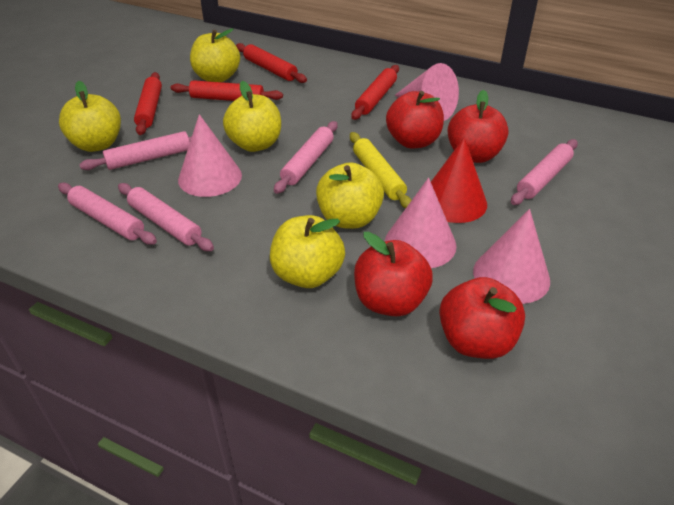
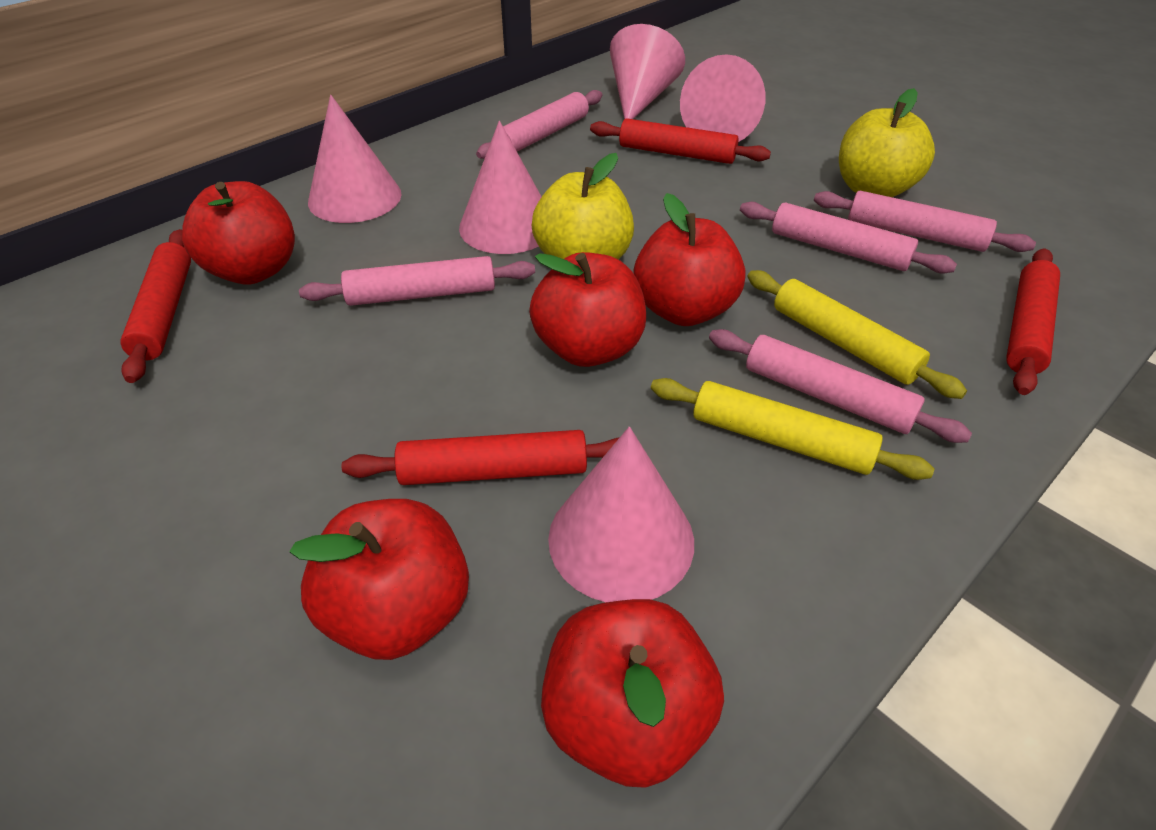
pink cone: 4 -> 5
red apple: 4 -> 5
red cone: 1 -> 0
yellow apple: 5 -> 2
yellow rolling pin: 1 -> 2

